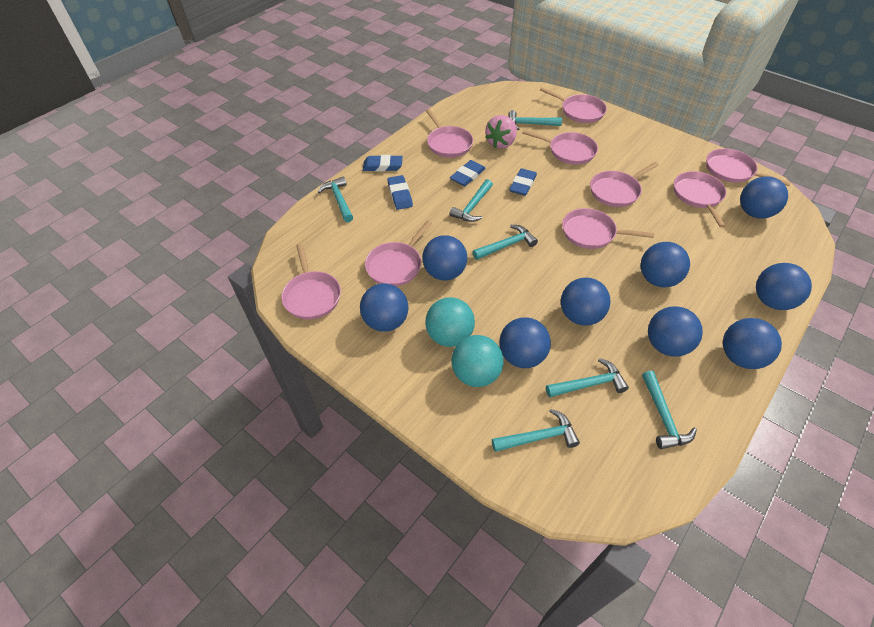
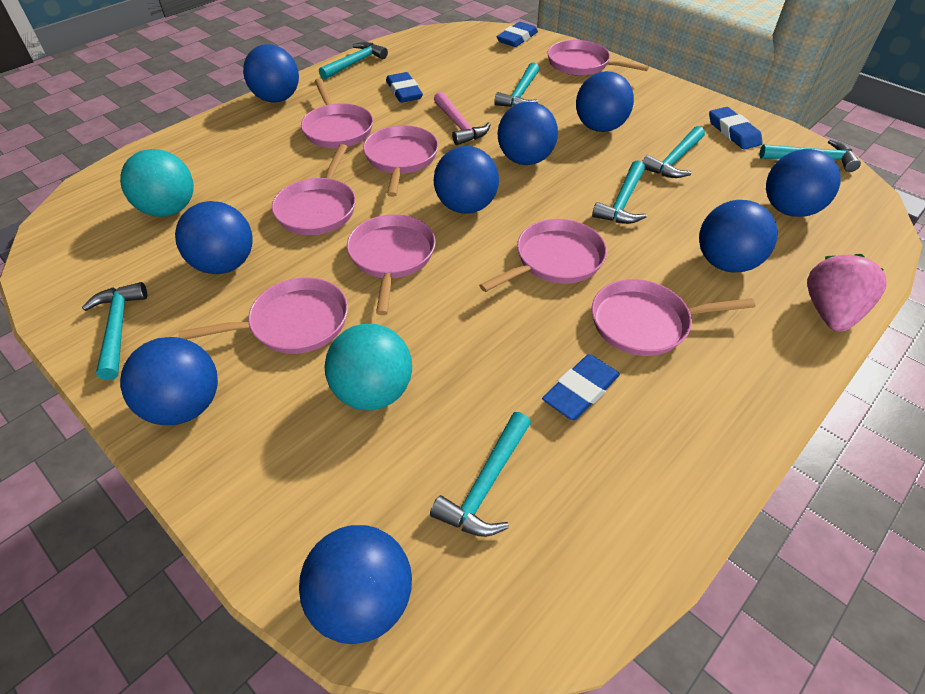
pink hammer: 0 -> 1
pink pan: 9 -> 8

